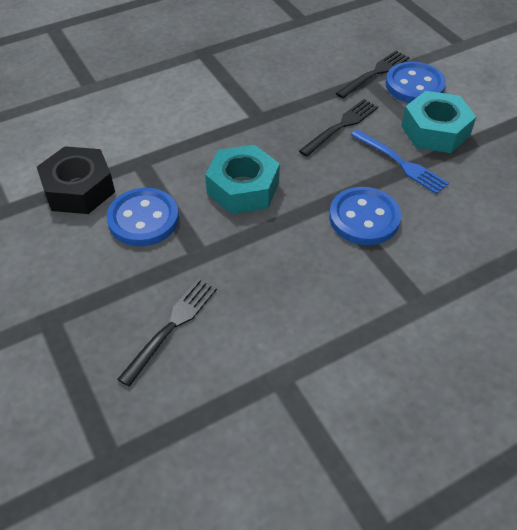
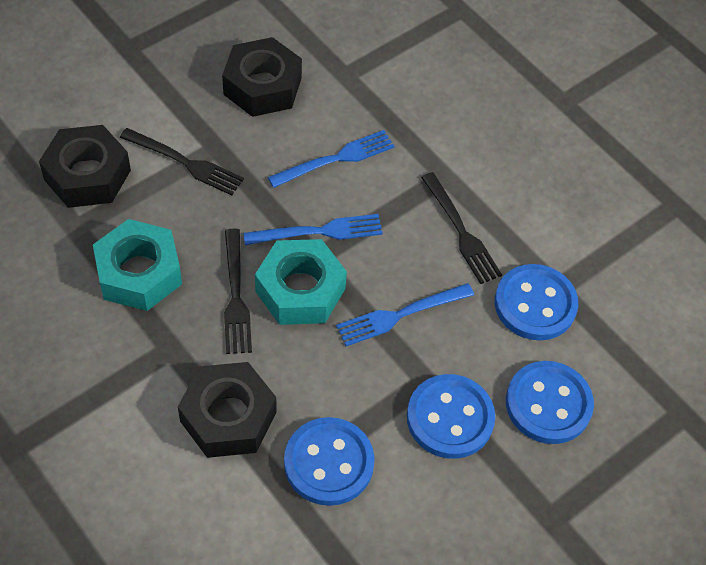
black nut: 1 -> 3
blue button: 3 -> 4
blue fork: 1 -> 3

